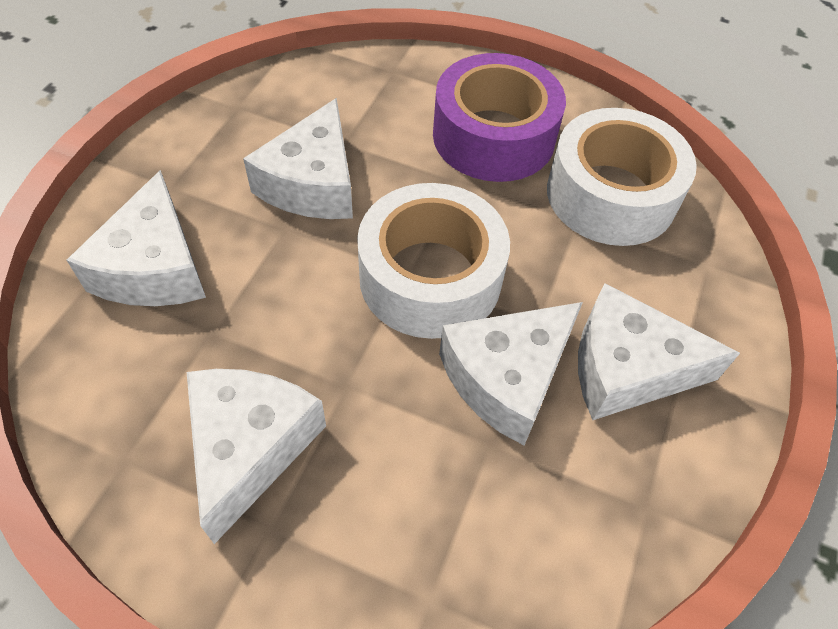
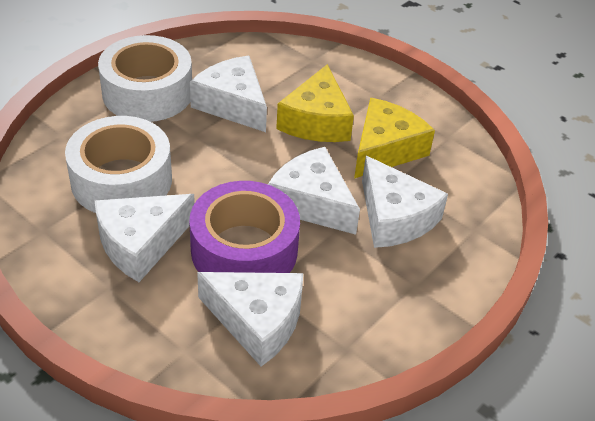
yellow cheese: 0 -> 2

